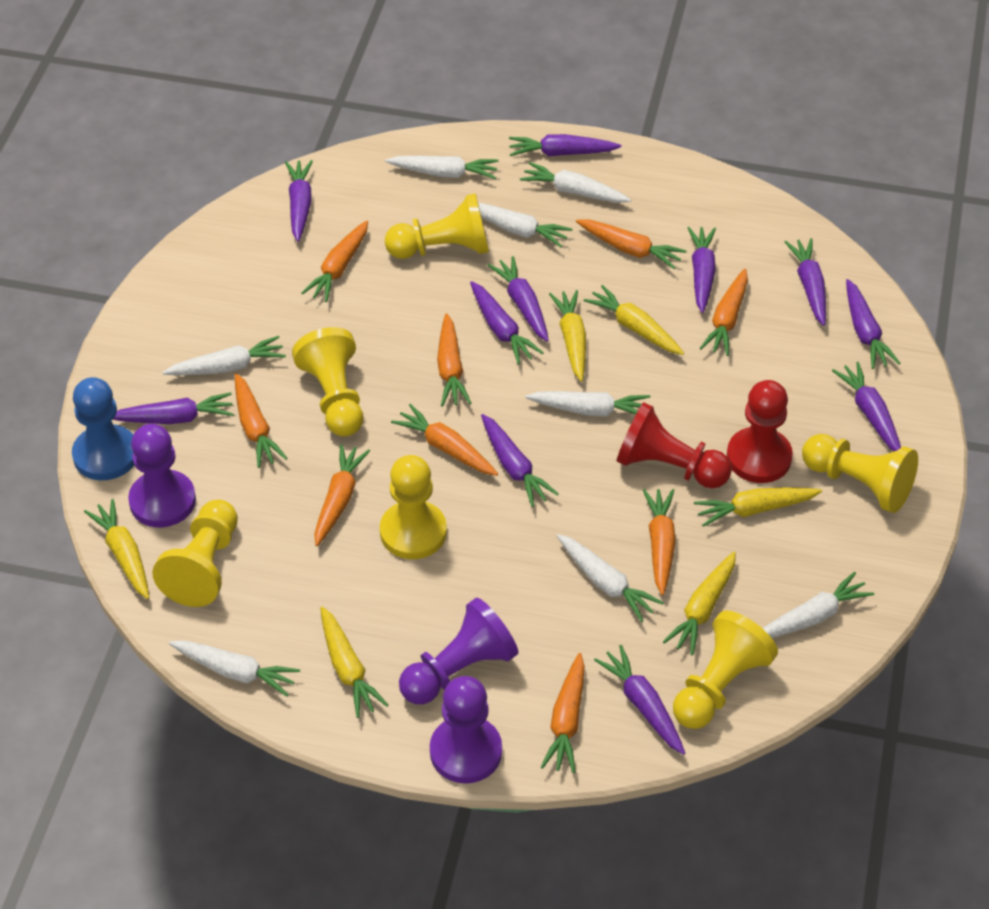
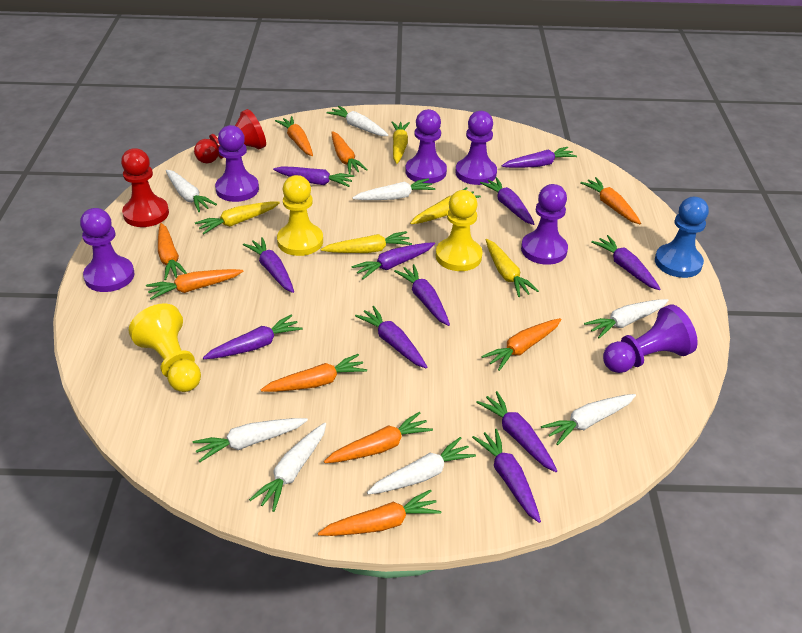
purple pawn: 3 -> 6
yellow carrot: 6 -> 5
yellow pawn: 6 -> 3

